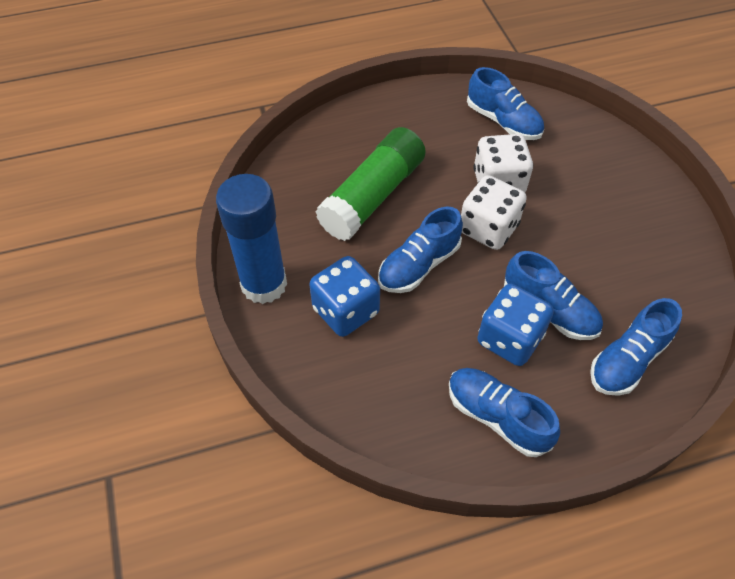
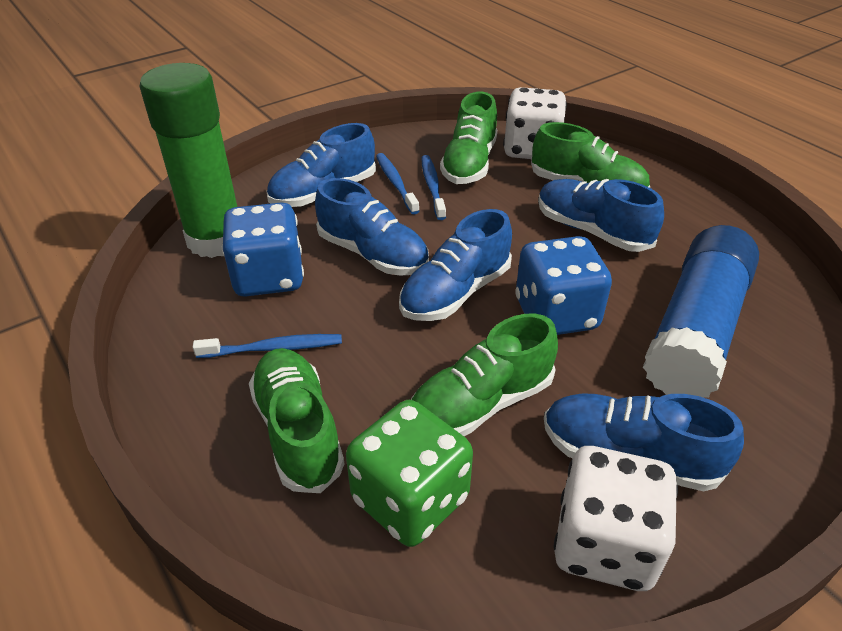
blue toothbrush: 0 -> 3
green dice: 0 -> 1
green shoe: 0 -> 4

